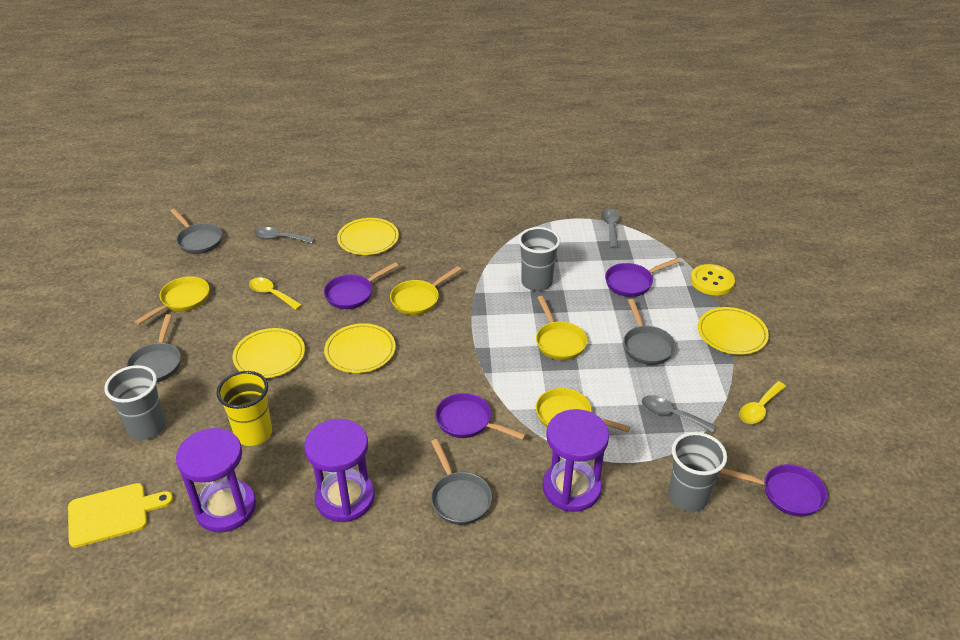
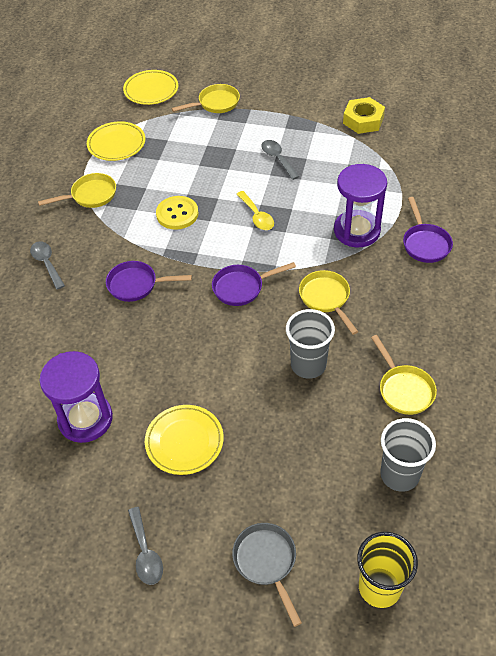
grey cup: 3 -> 2
grey pan: 4 -> 1
purple hourglass: 3 -> 2
purple pan: 4 -> 3
yellow cutting board: 1 -> 0
yellow nut: 0 -> 1
yellow plate: 4 -> 3
yellow spoon: 2 -> 1

